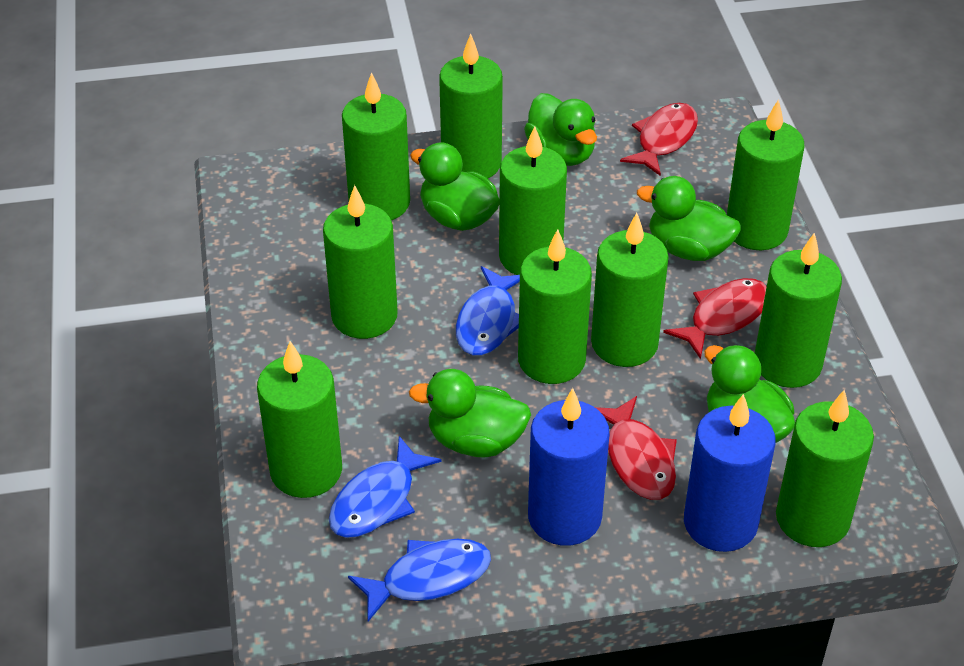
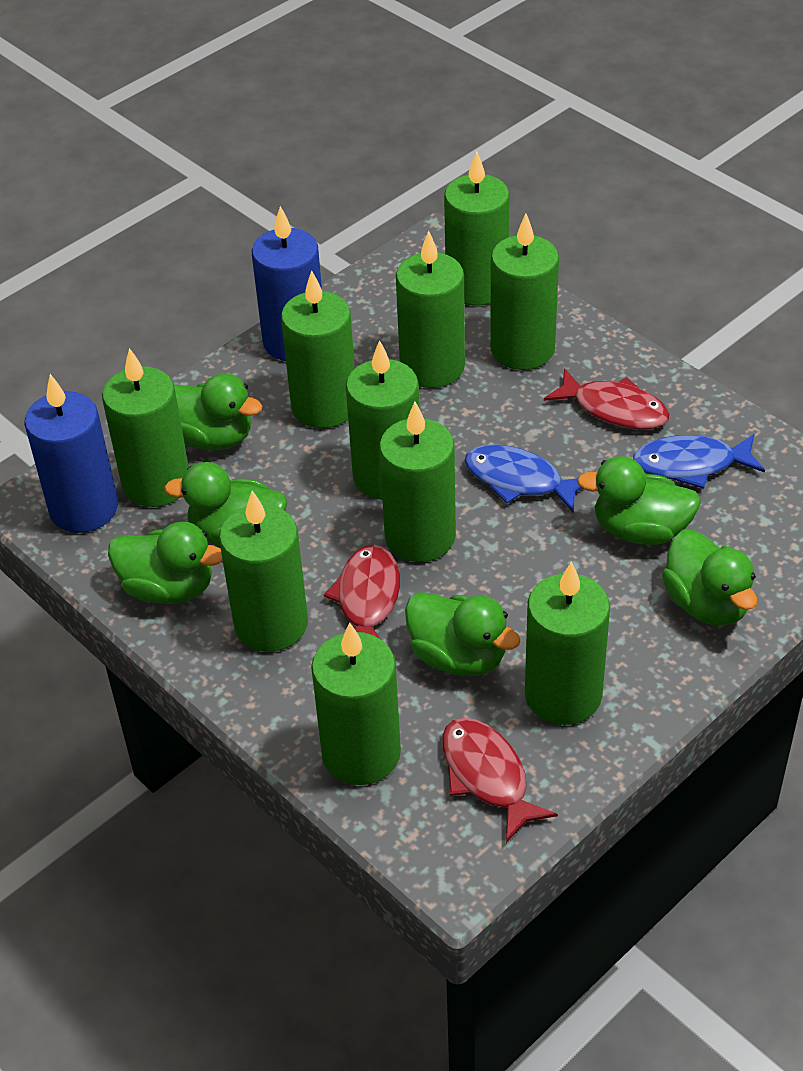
blue fish: 3 -> 2
green duck: 5 -> 6

